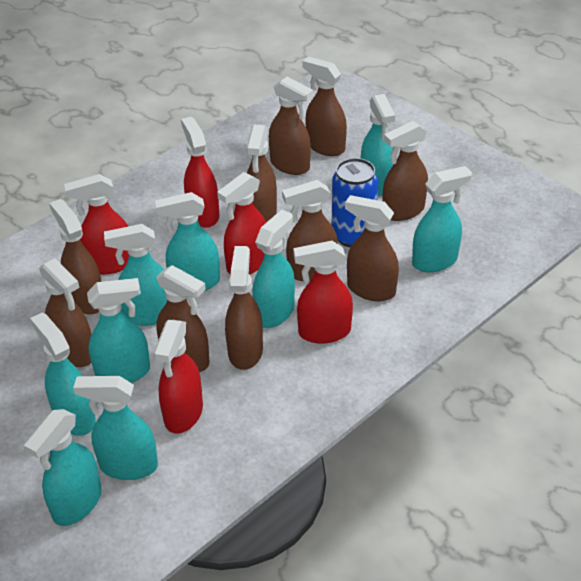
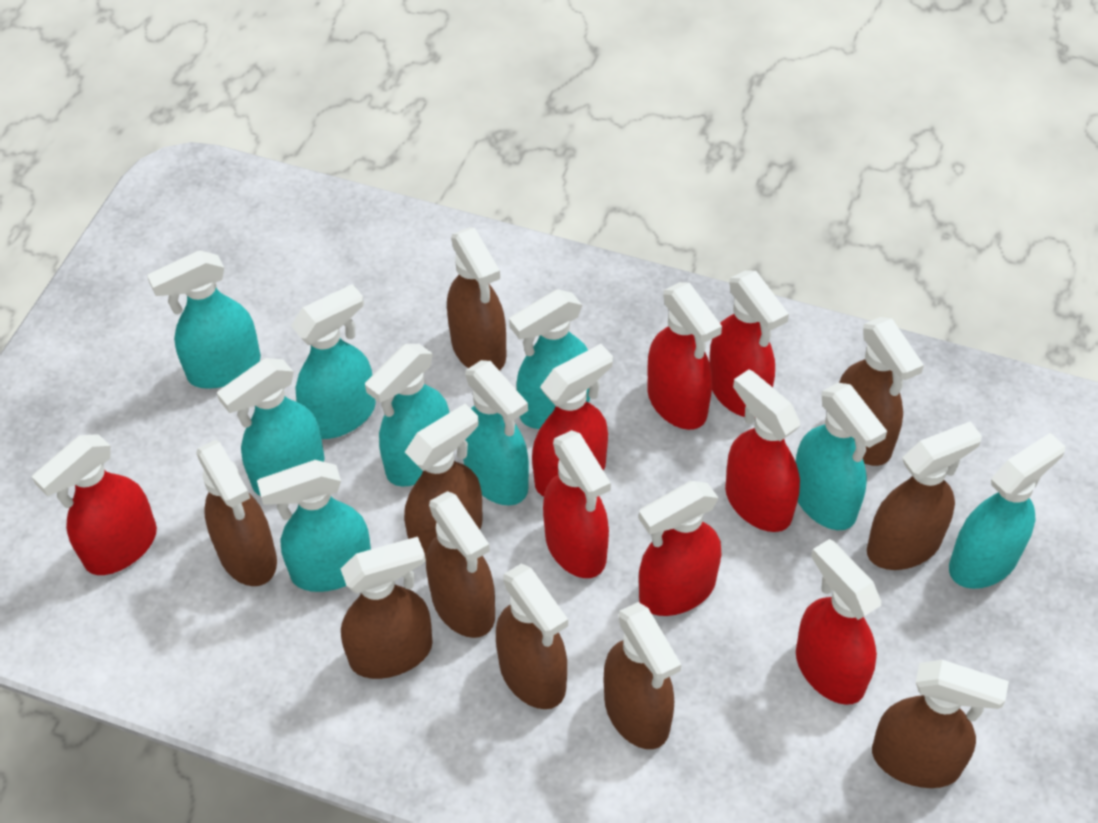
blue can: 1 -> 0
red spray bottle: 5 -> 8

